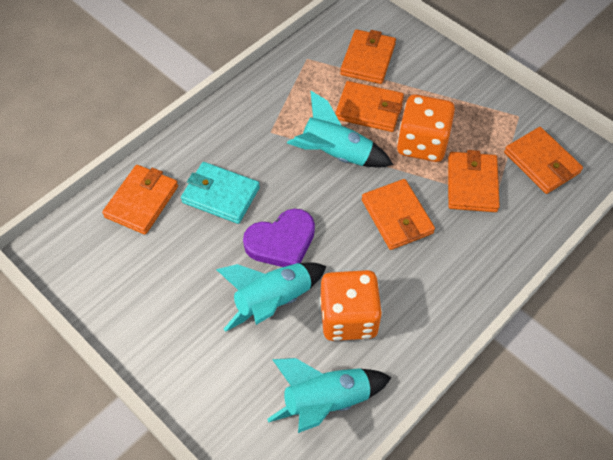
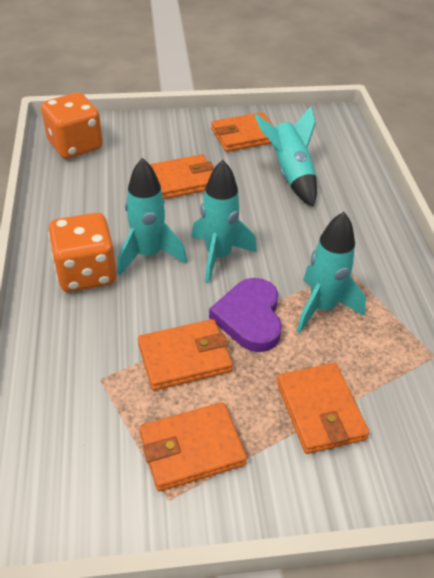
orange wallet: 6 -> 5
turquoise rocket: 3 -> 4
turquoise wallet: 1 -> 0

